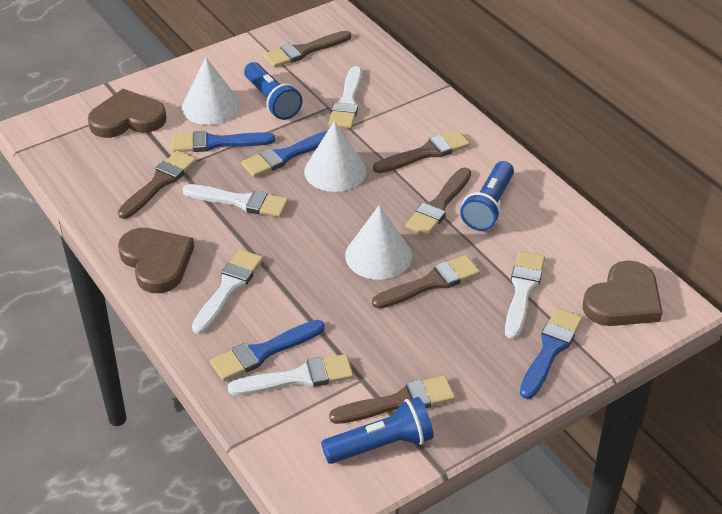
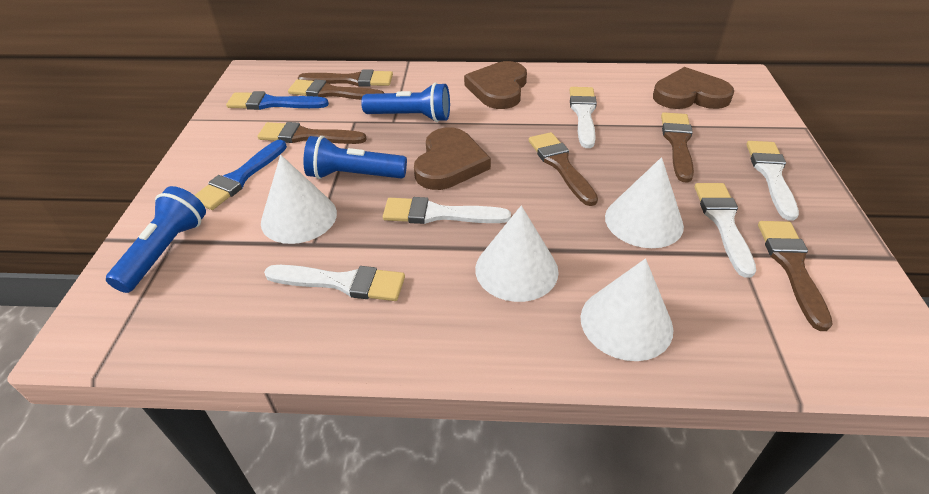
blue brush: 4 -> 2
white cone: 3 -> 4

